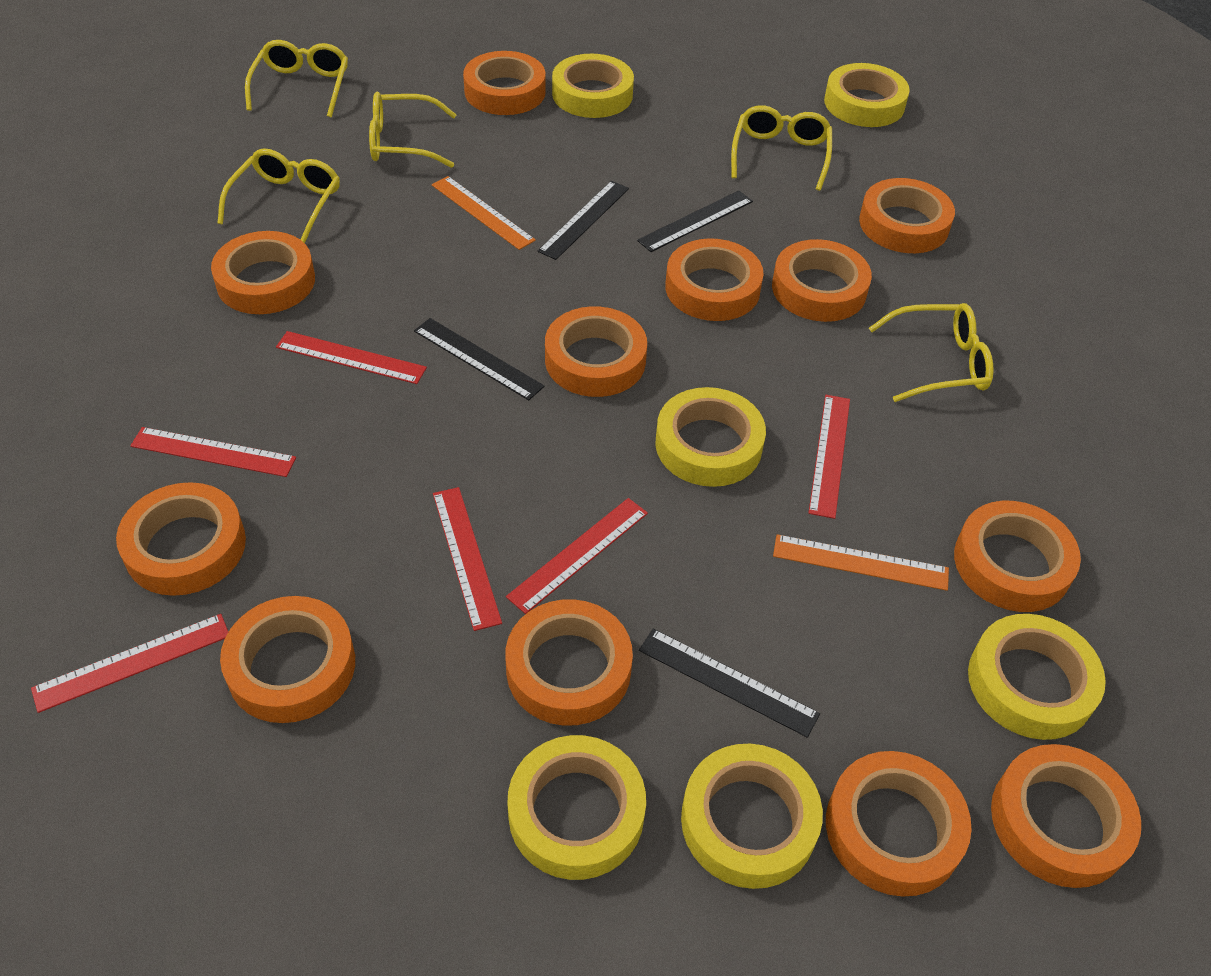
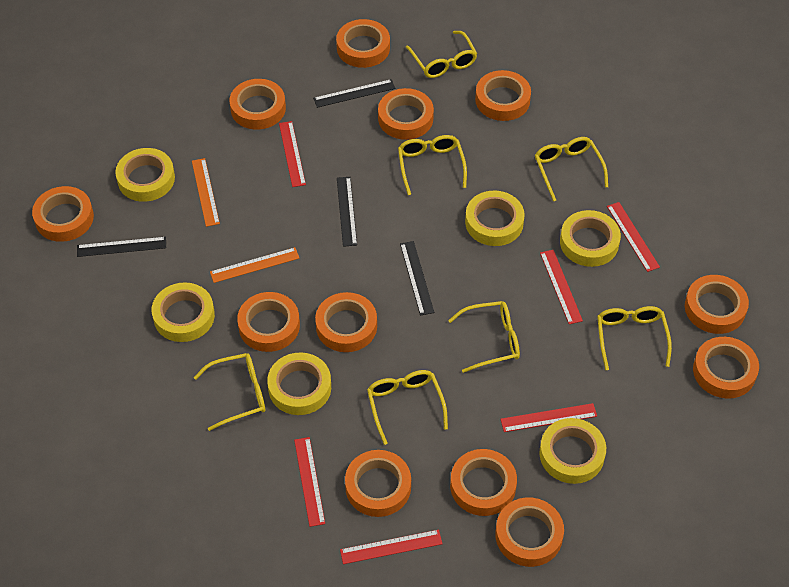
yellow glasses: 5 -> 7

